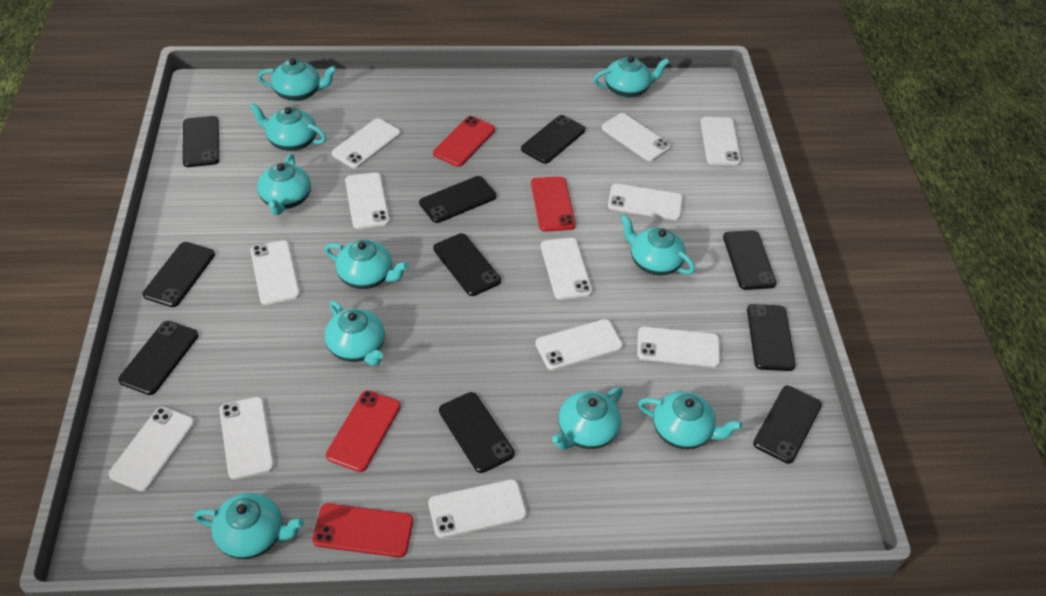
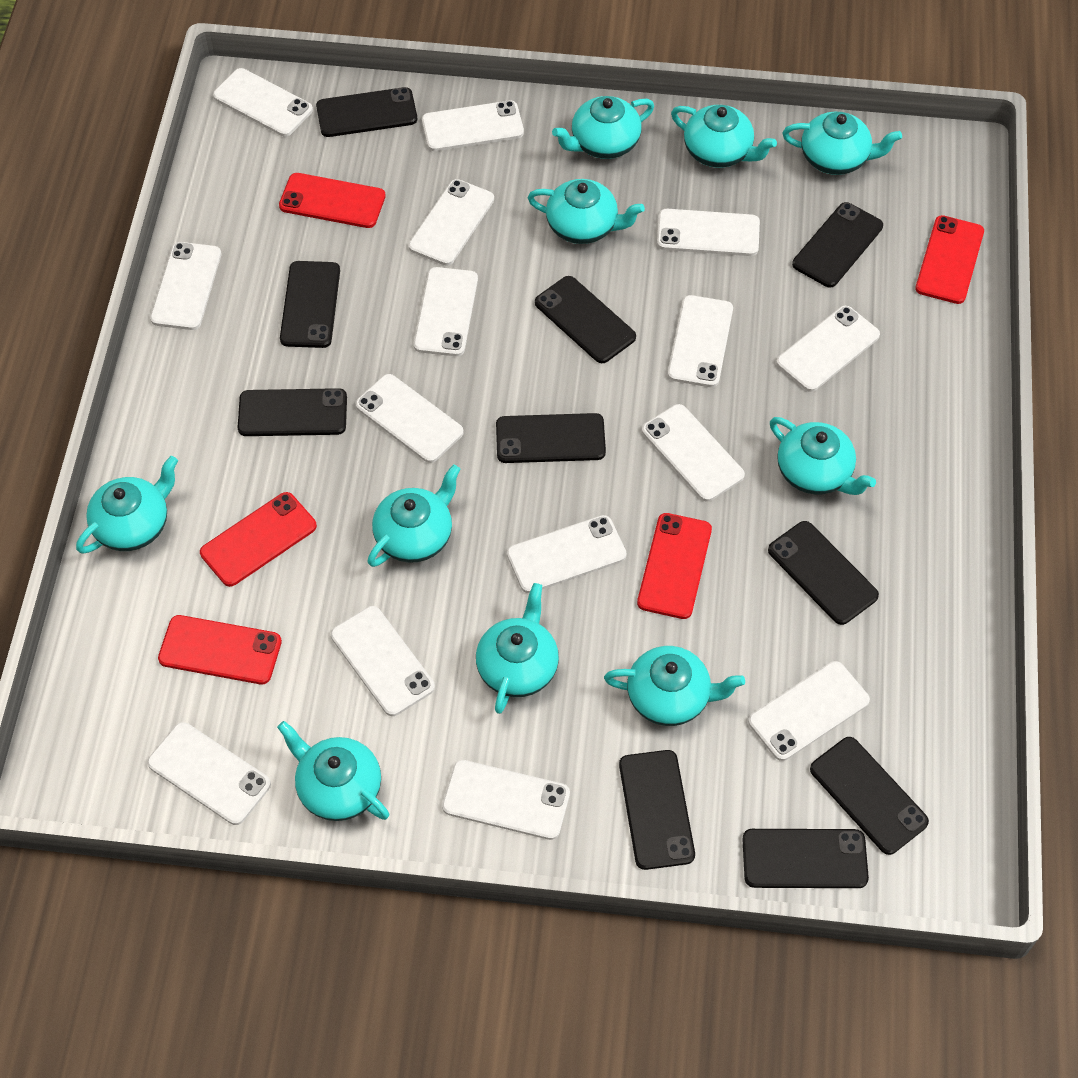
red phone: 4 -> 5
white phone: 12 -> 15

